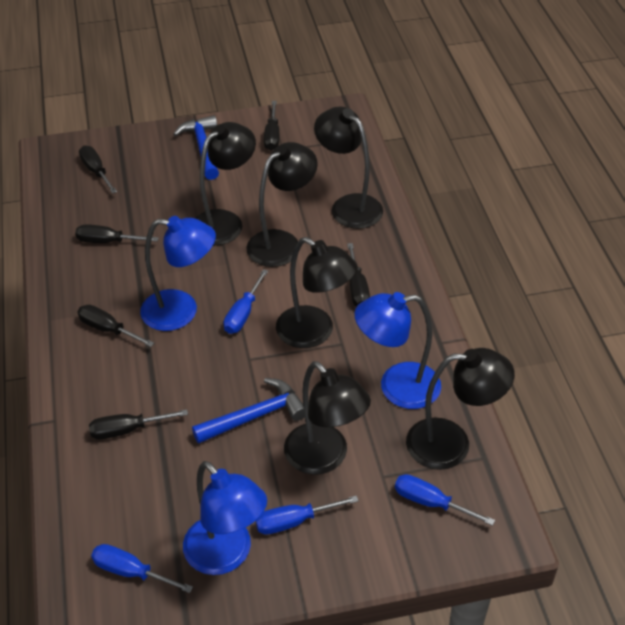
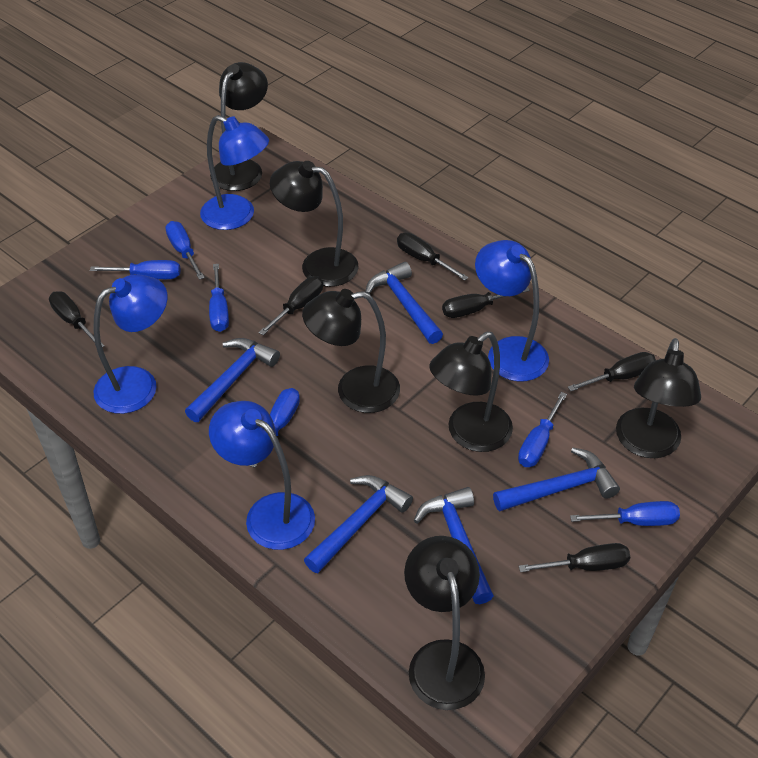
blue hammer: 2 -> 5
blue lamp: 3 -> 4
blue screwdriver: 4 -> 6

